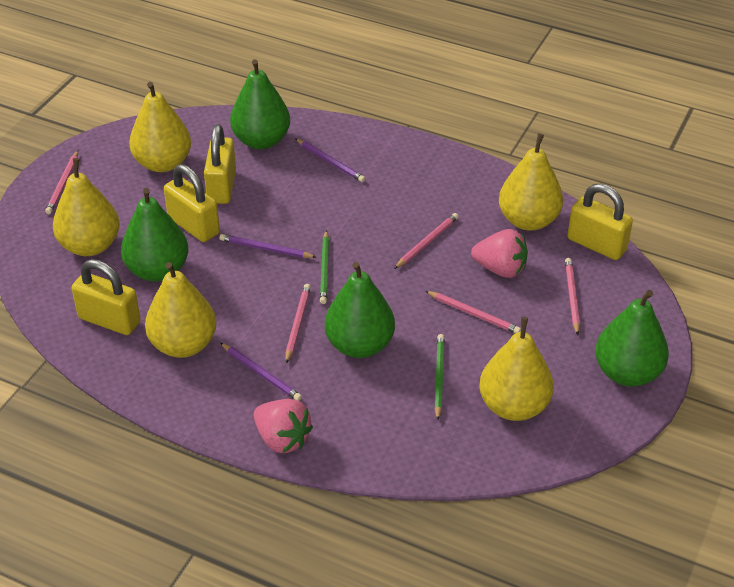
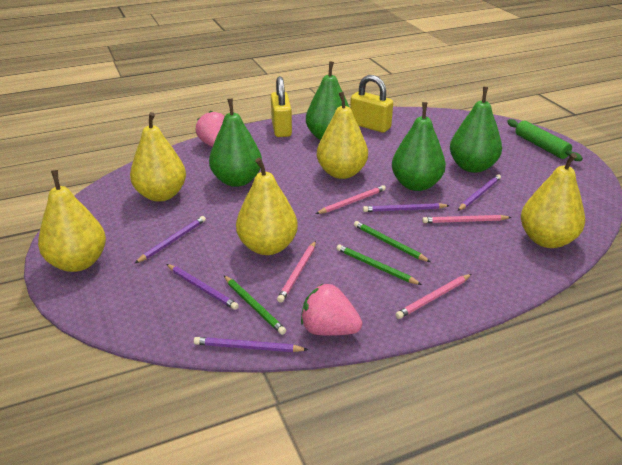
green pencil: 2 -> 3
green rolling pin: 0 -> 1
pink pencil: 5 -> 4
purple pencil: 3 -> 5
yellow padlock: 4 -> 2

